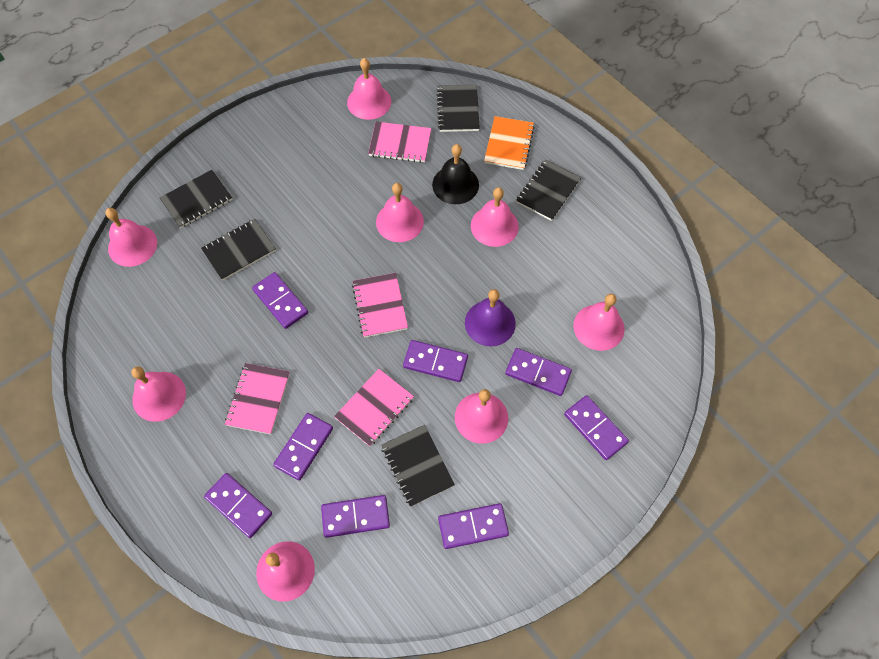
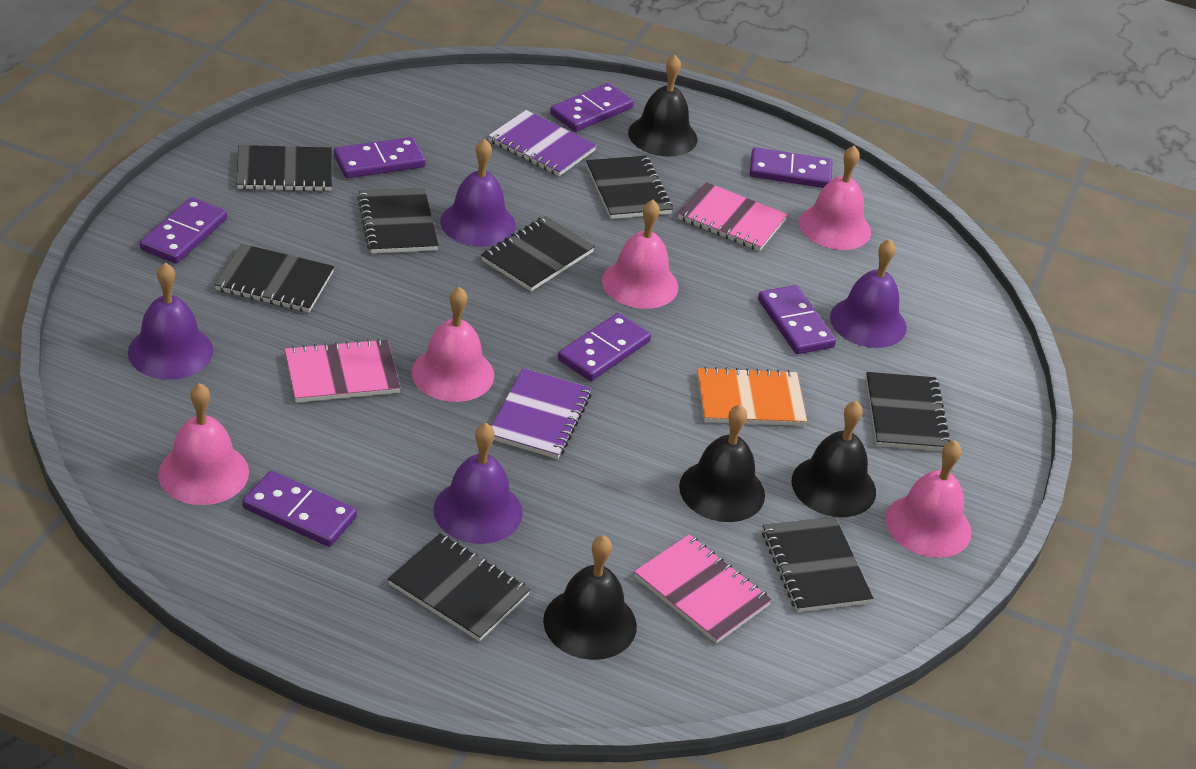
black bell: 1 -> 4
black notebook: 5 -> 8
pink bell: 8 -> 5
pink notebook: 4 -> 3
purple bell: 1 -> 4
purple domino: 8 -> 7
purple notebook: 0 -> 2

